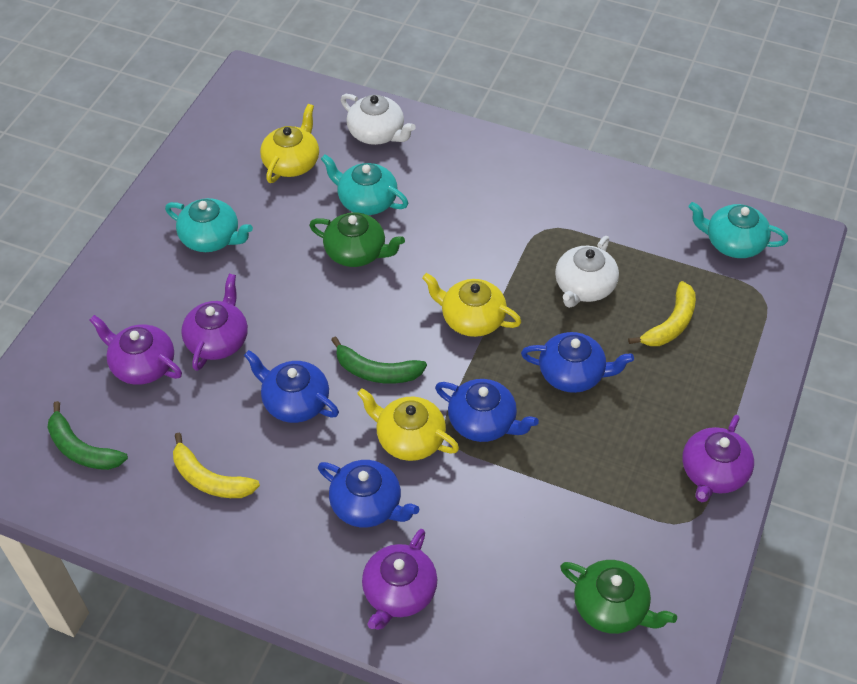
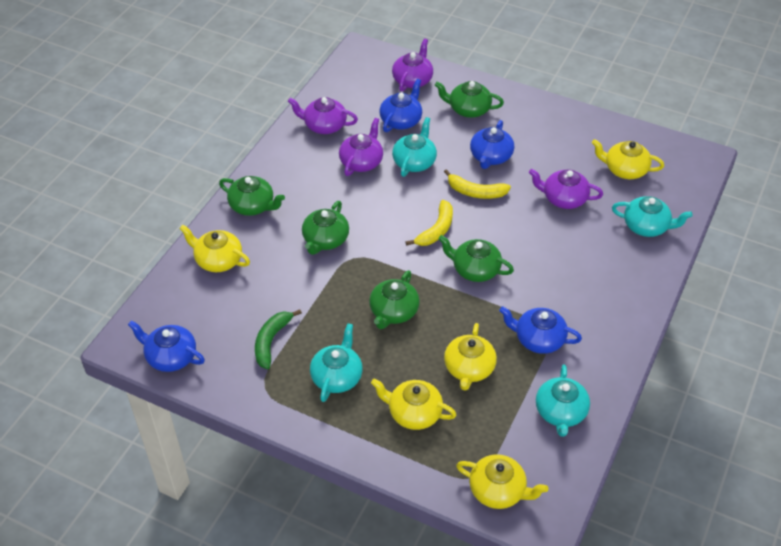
green banana: 2 -> 1
green teapot: 2 -> 5
turquoise teapot: 3 -> 4
white teapot: 2 -> 0
yellow teapot: 3 -> 5

